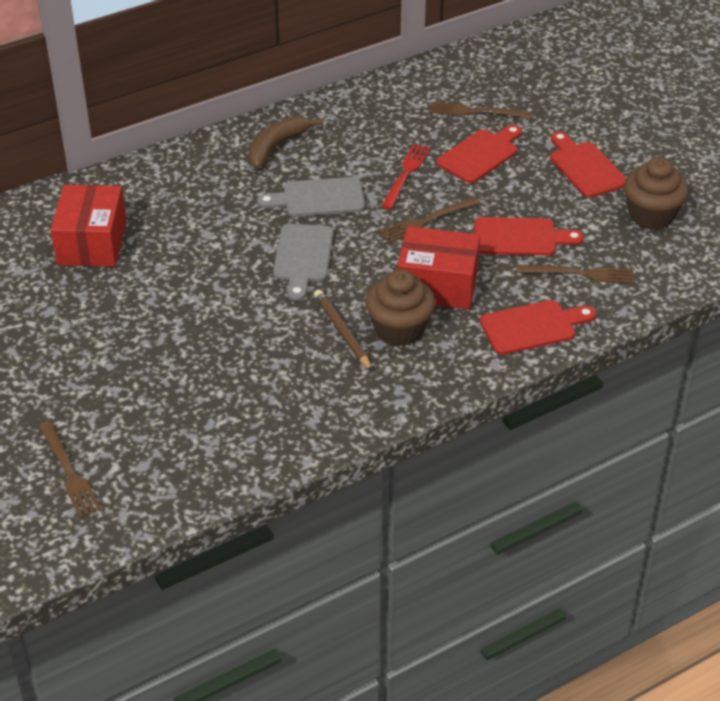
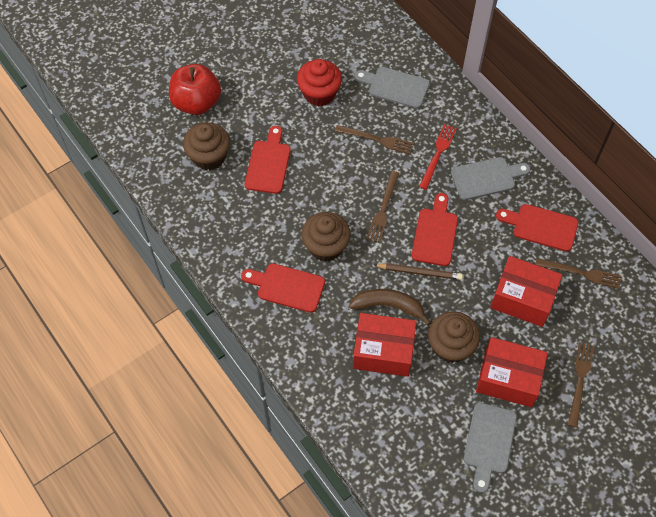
brown cupcake: 2 -> 3
grey cutting board: 2 -> 3
red apple: 0 -> 1
red box: 2 -> 3
red cupcake: 0 -> 1

